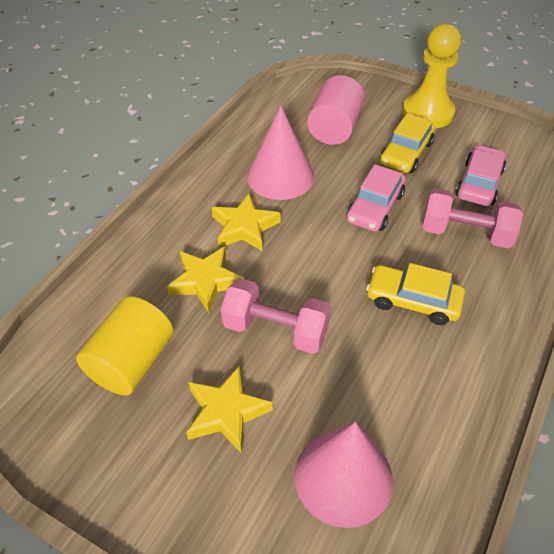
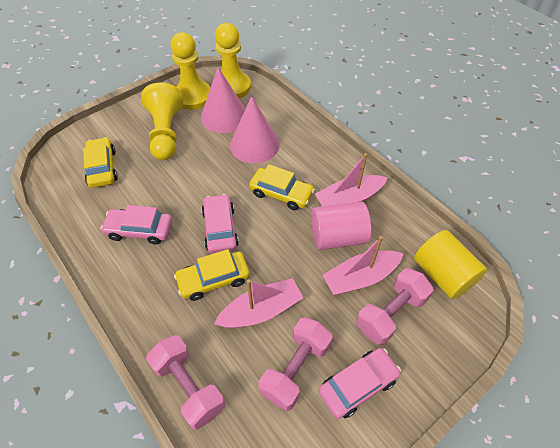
pink boat: 0 -> 3
pink car: 2 -> 3
pink dumbbell: 2 -> 3
yellow car: 2 -> 3
yellow pawn: 1 -> 3
yellow star: 3 -> 0

